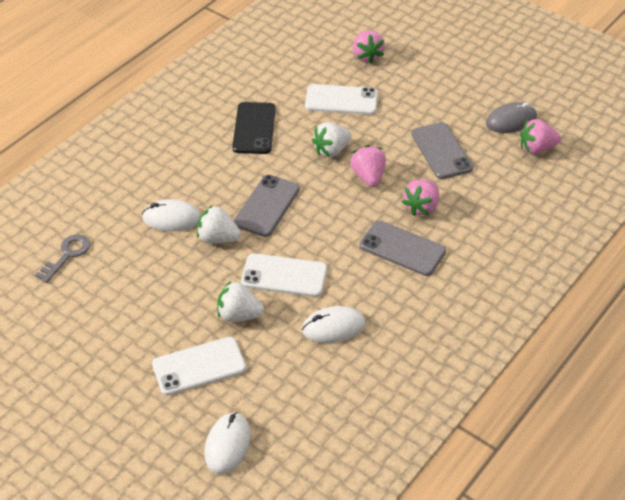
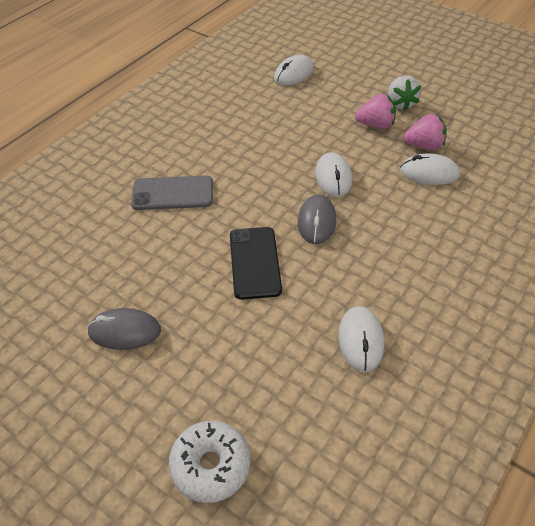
grey key: 1 -> 0
grey mouse: 1 -> 2
grey phone: 3 -> 1
pink strawberry: 4 -> 2
white donut: 0 -> 1
white mouse: 3 -> 4
white phone: 3 -> 0
white strawberry: 3 -> 1

